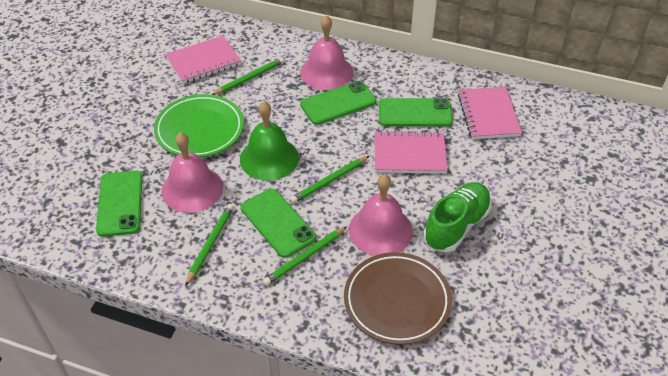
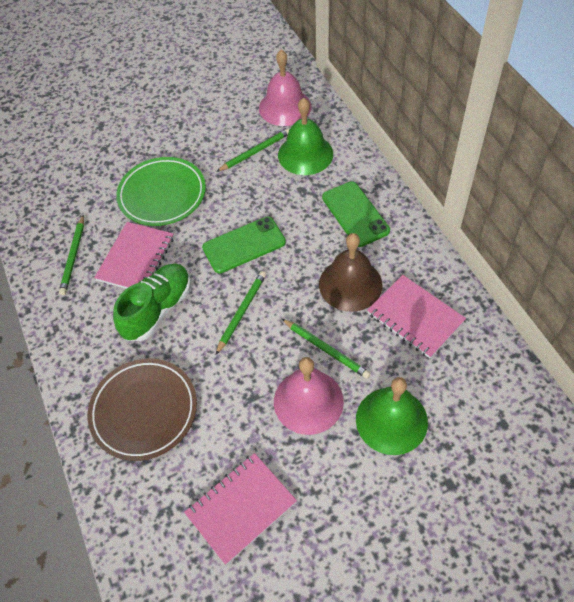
brown bell: 0 -> 1
green bell: 1 -> 2
green phone: 4 -> 2
pink bell: 3 -> 2

